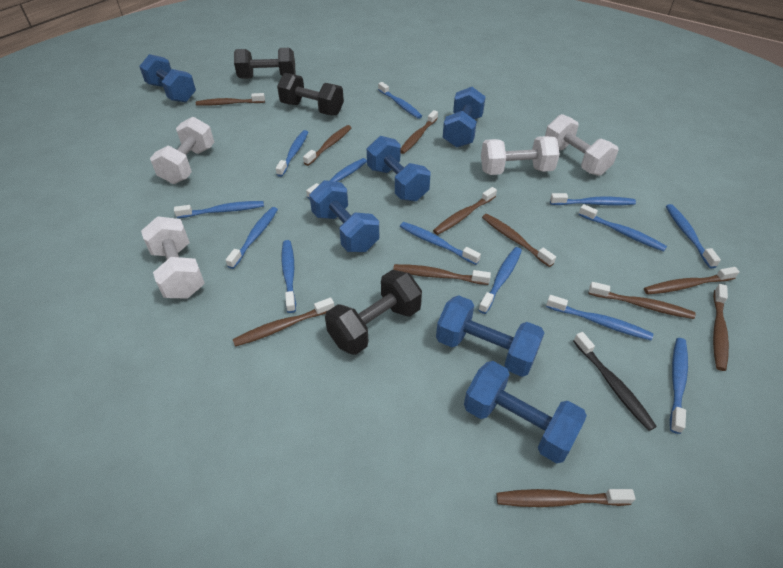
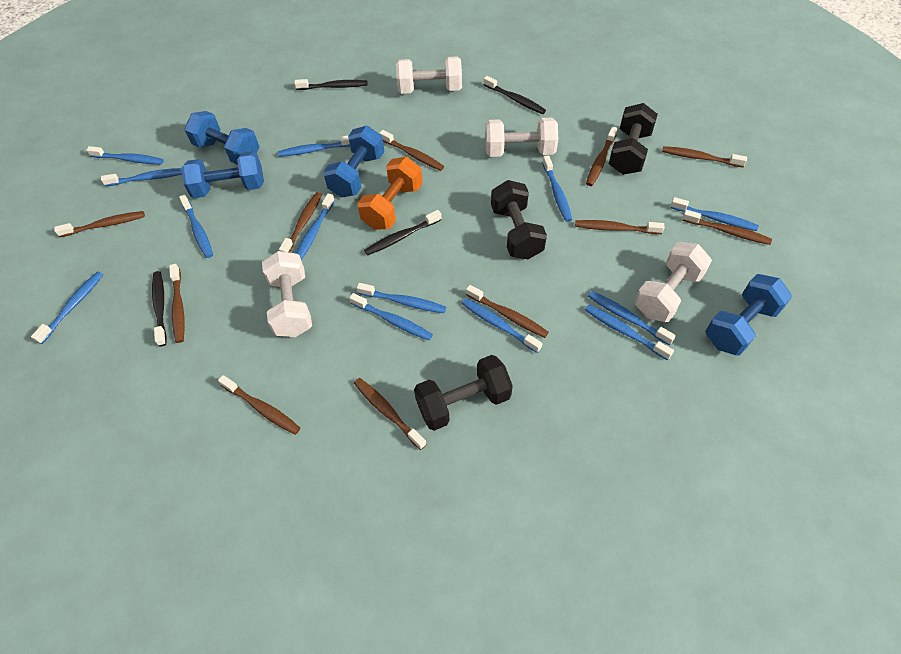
black toothbrush: 1 -> 4
blue dumbbell: 6 -> 4
orange dumbbell: 0 -> 1

